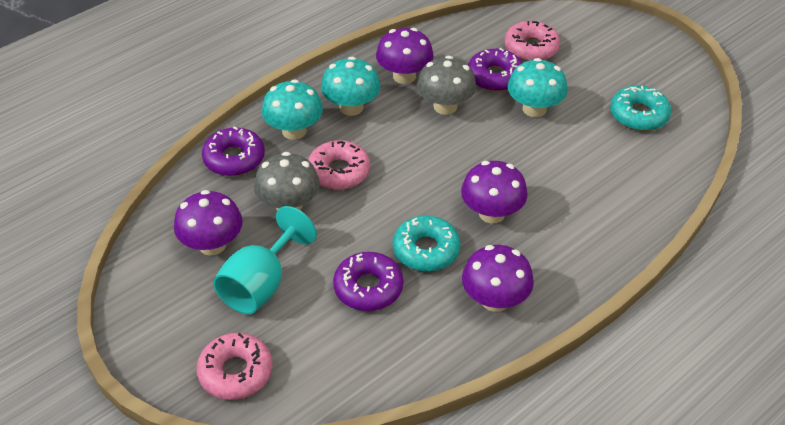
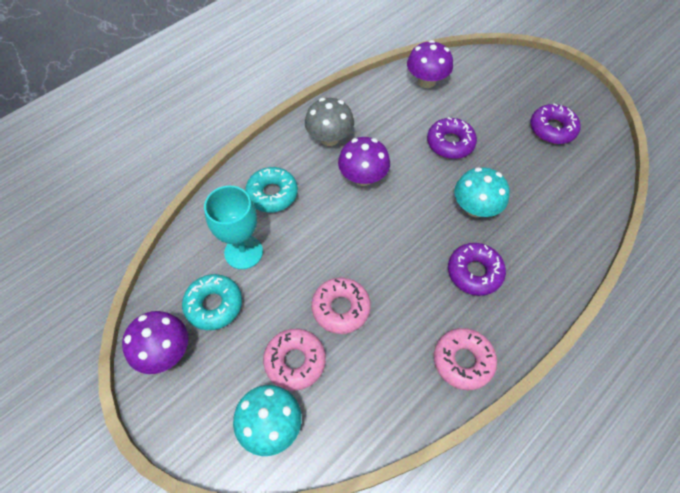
grey mushroom: 2 -> 1
purple mushroom: 4 -> 3
turquoise mushroom: 3 -> 2

